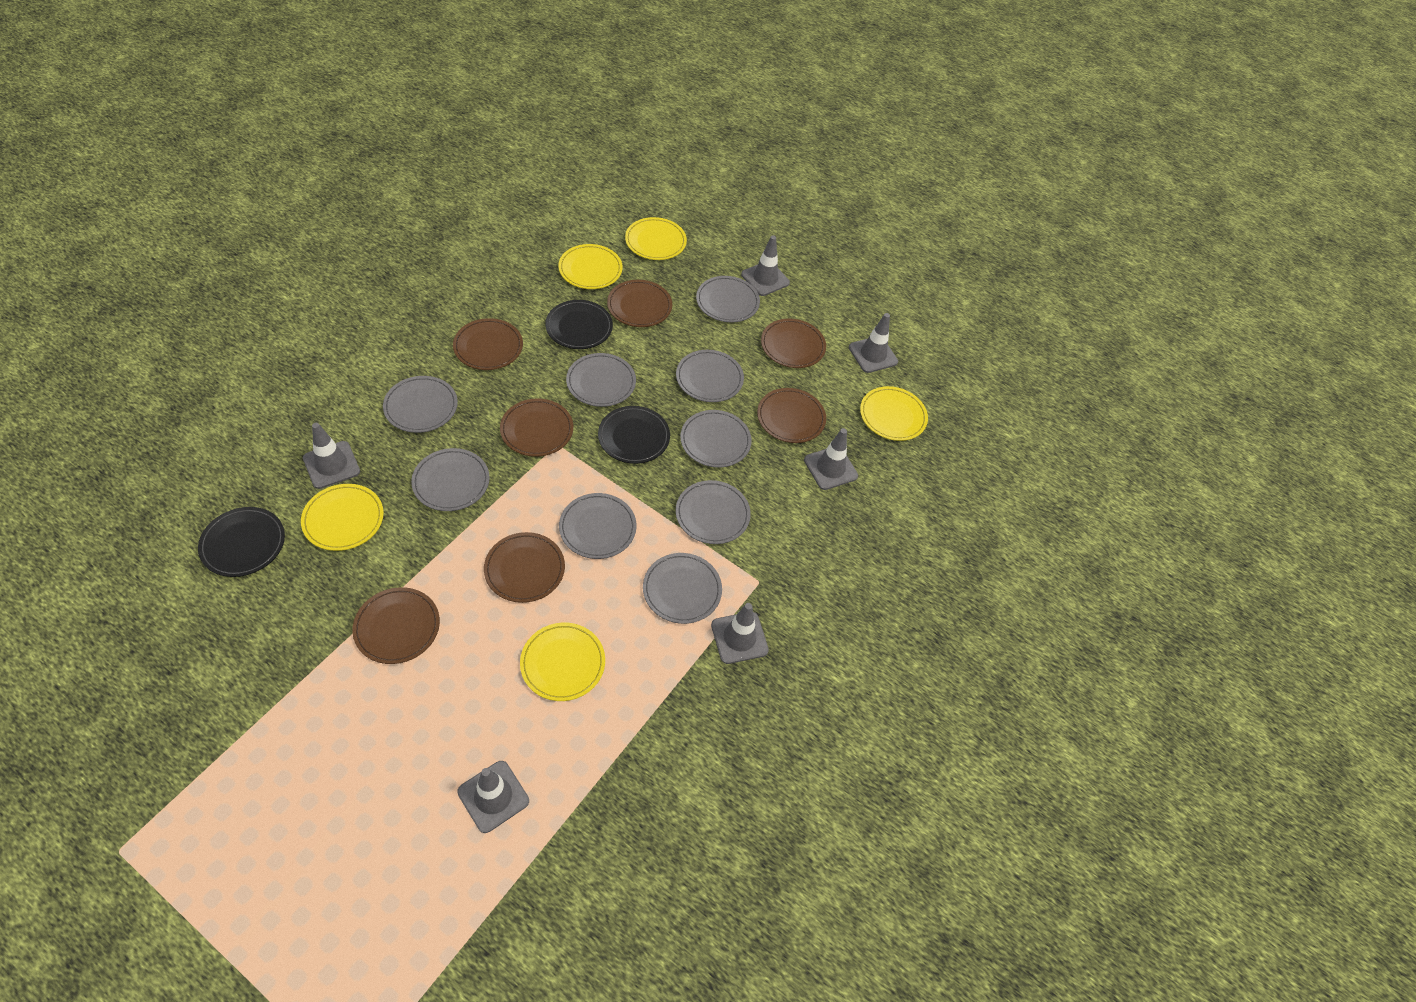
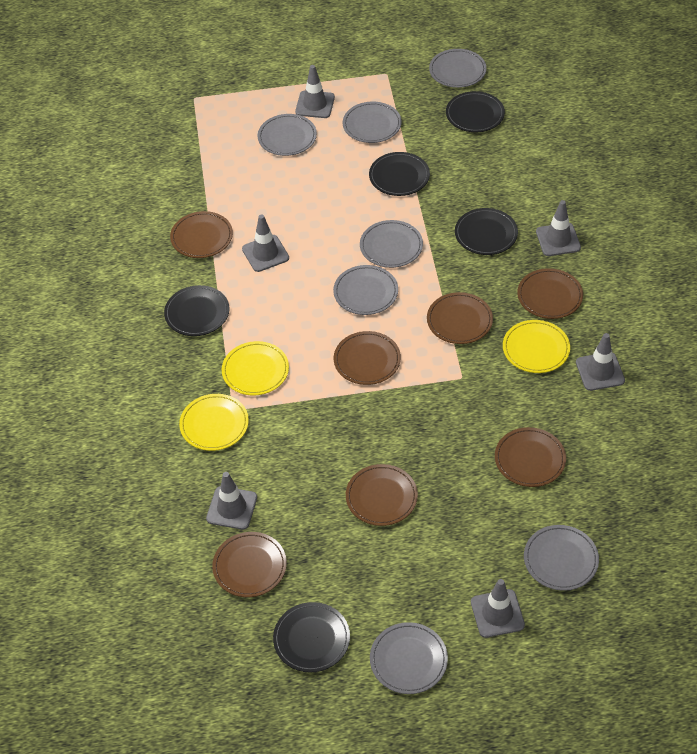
black plate: 3 -> 5
grey plate: 9 -> 7
yellow plate: 5 -> 3

